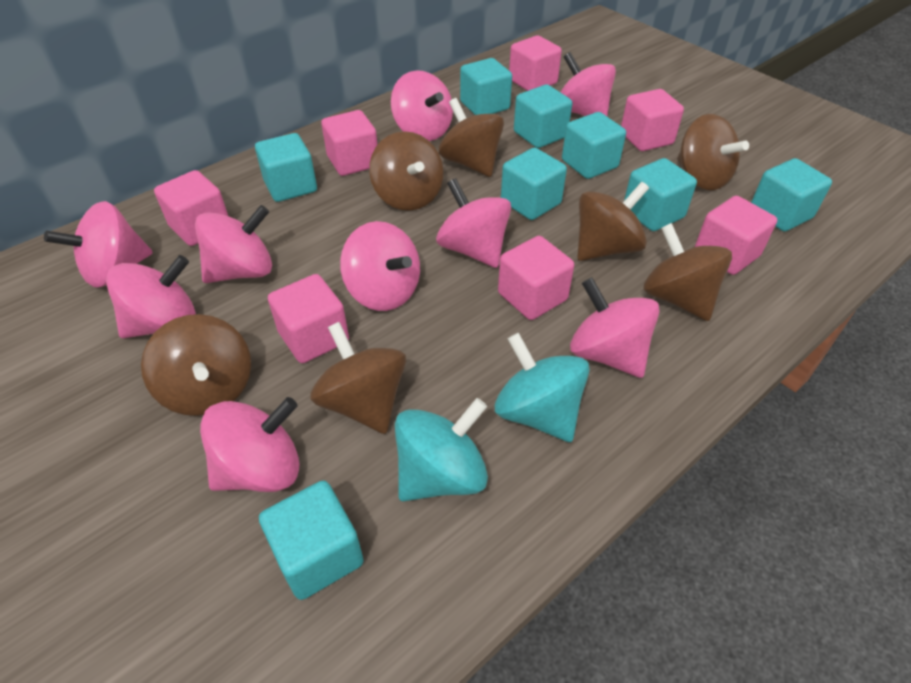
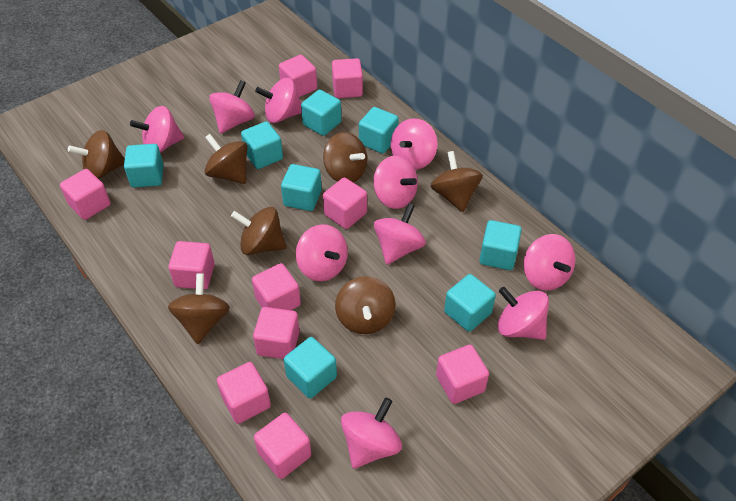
pink cube: 7 -> 10
pink spinning top: 9 -> 10
turquoise spinning top: 2 -> 0

